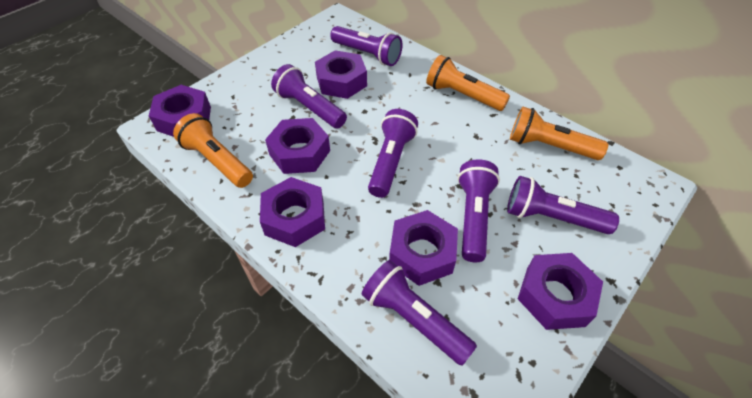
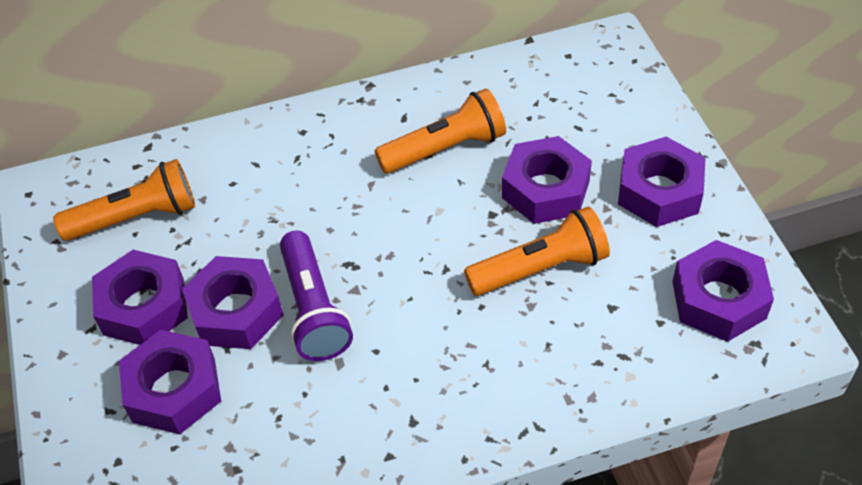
purple flashlight: 6 -> 1

